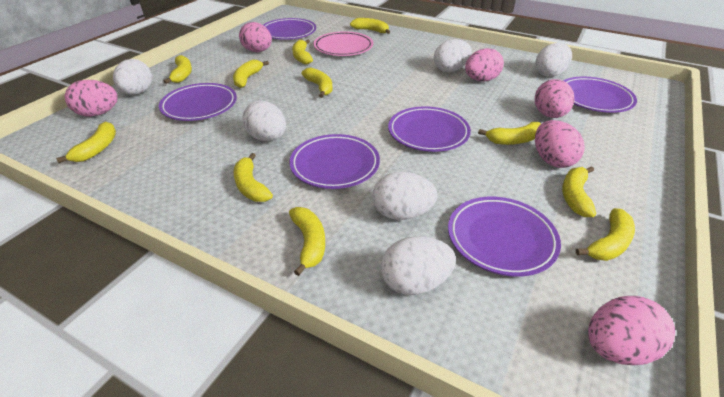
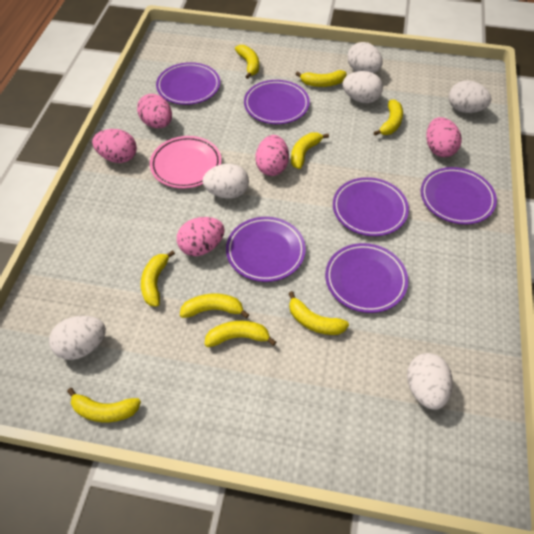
pink egg: 6 -> 5
yellow banana: 11 -> 9

